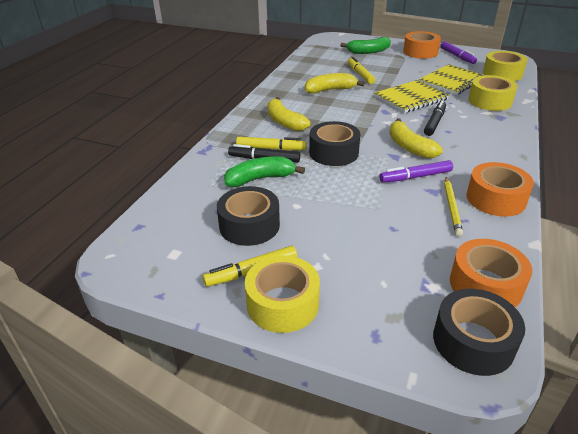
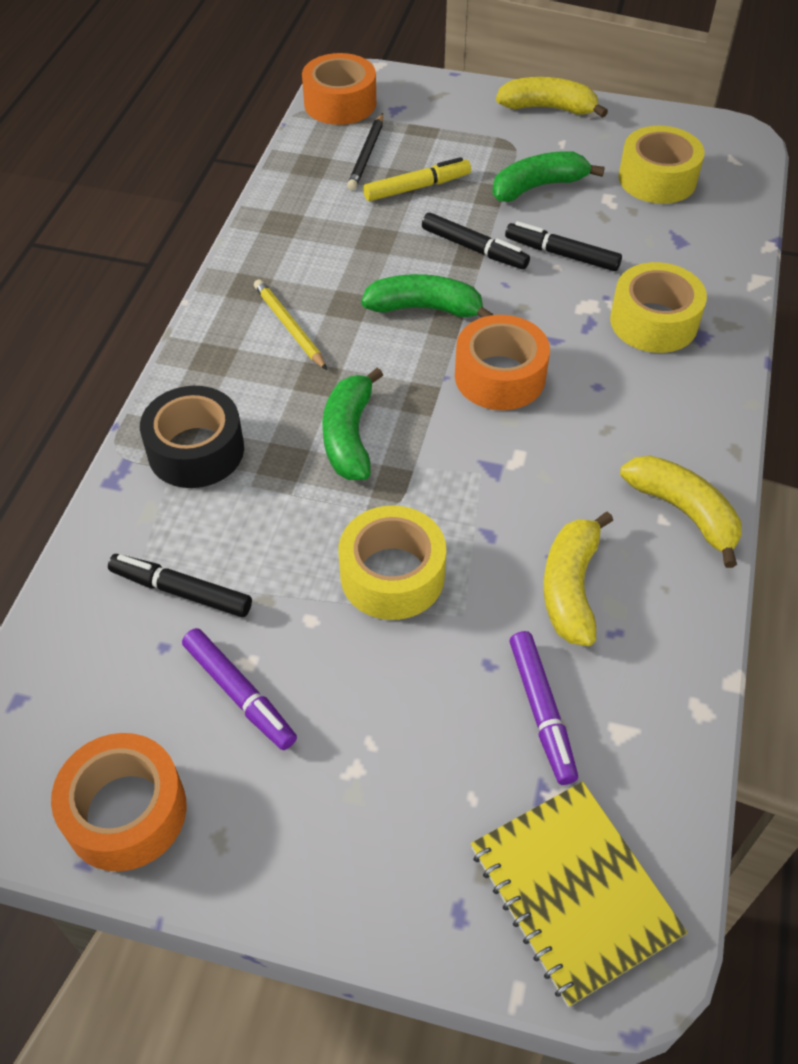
black marker: 2 -> 3
black pencil: 0 -> 1
black tape: 3 -> 1
green banana: 2 -> 3
yellow marker: 3 -> 1
yellow notebook: 2 -> 1

